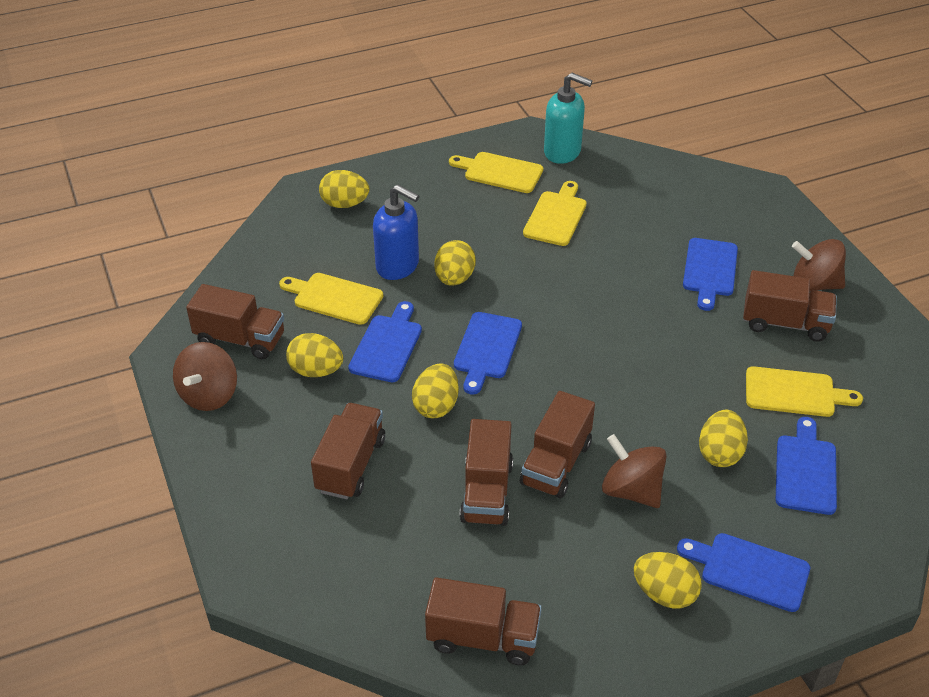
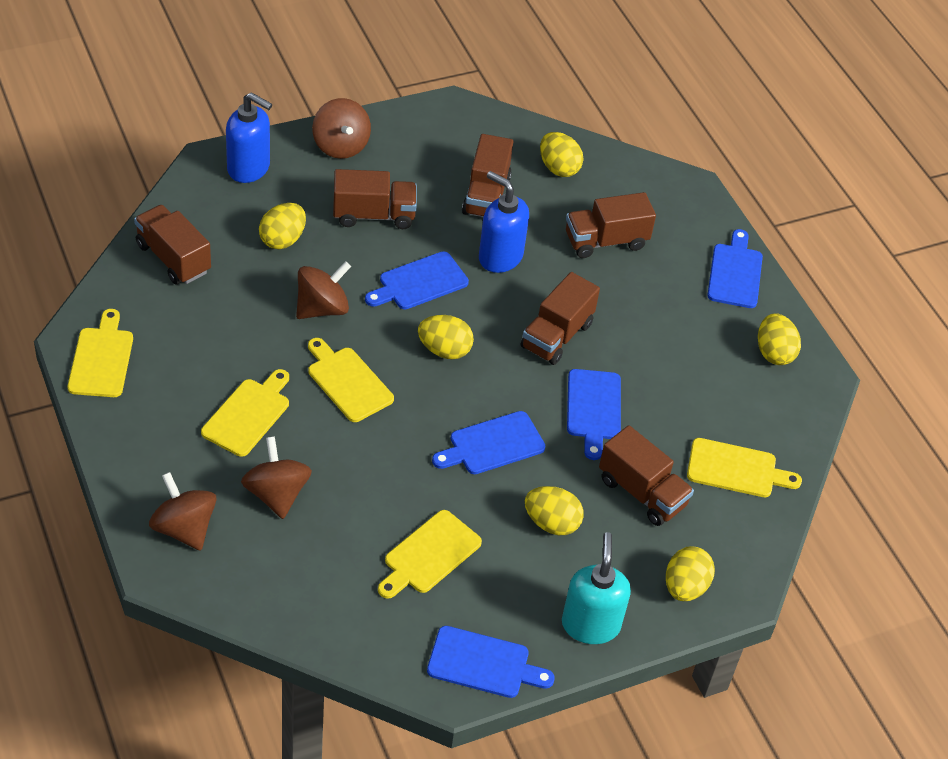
blue soap dispenser: 1 -> 2
brown spinning top: 3 -> 4
yellow cutting board: 4 -> 5

